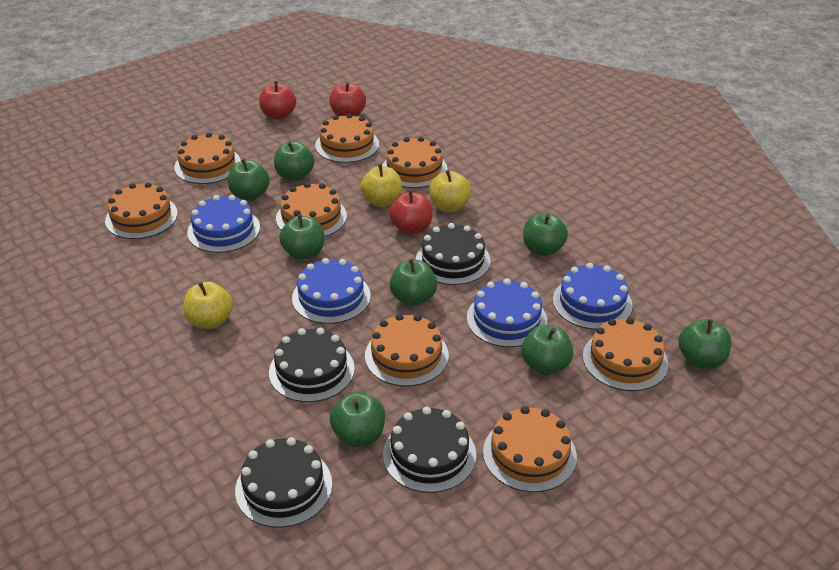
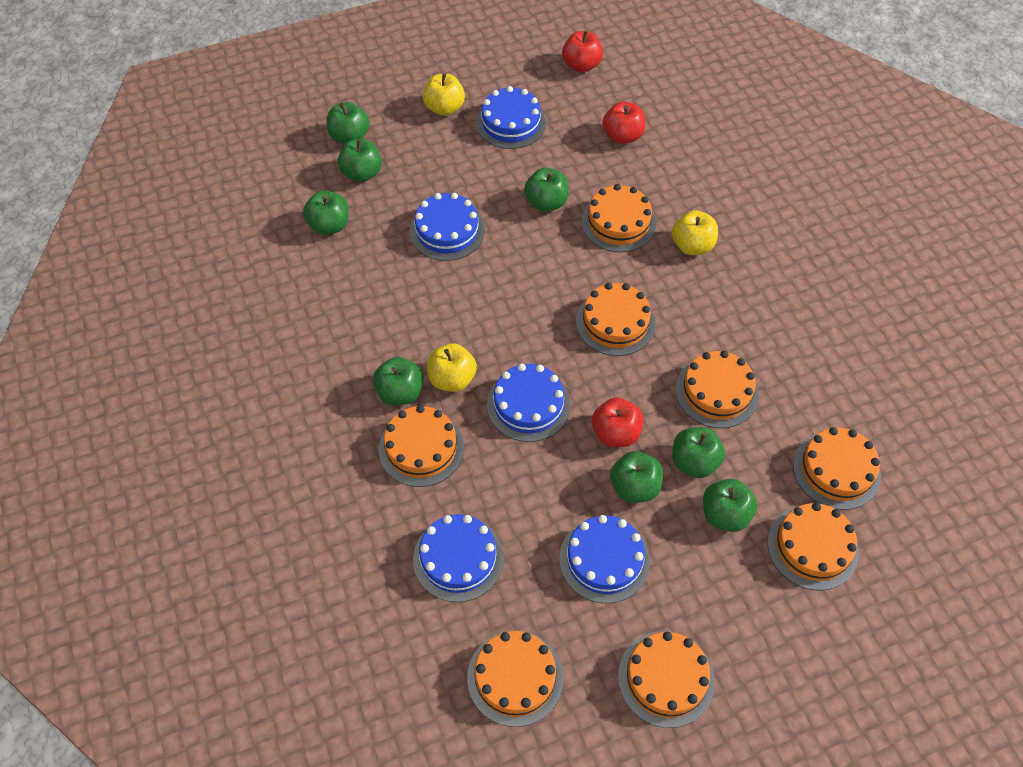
black cake: 4 -> 0
blue cake: 4 -> 5

